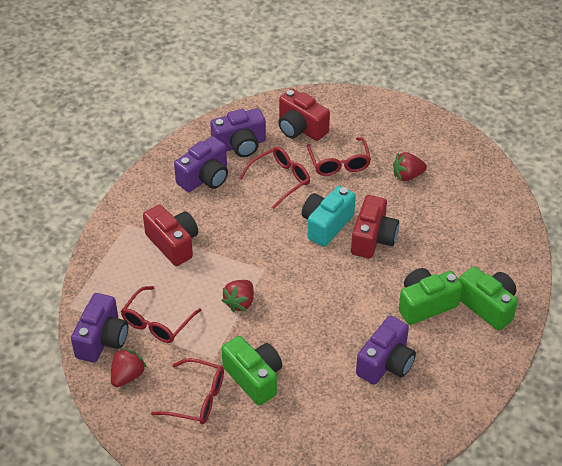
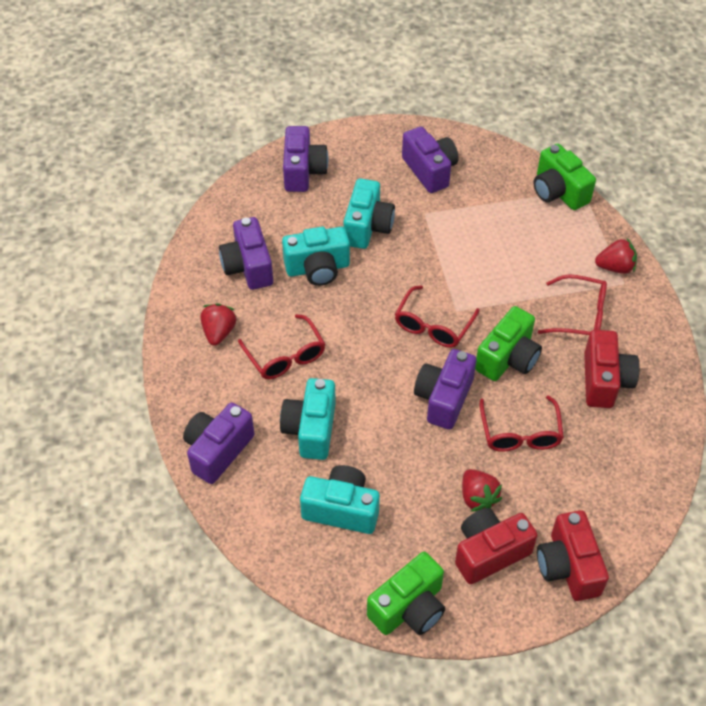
purple camera: 4 -> 5
turquoise camera: 1 -> 4

